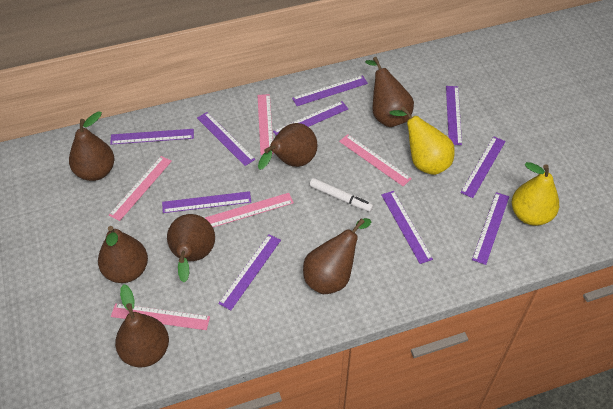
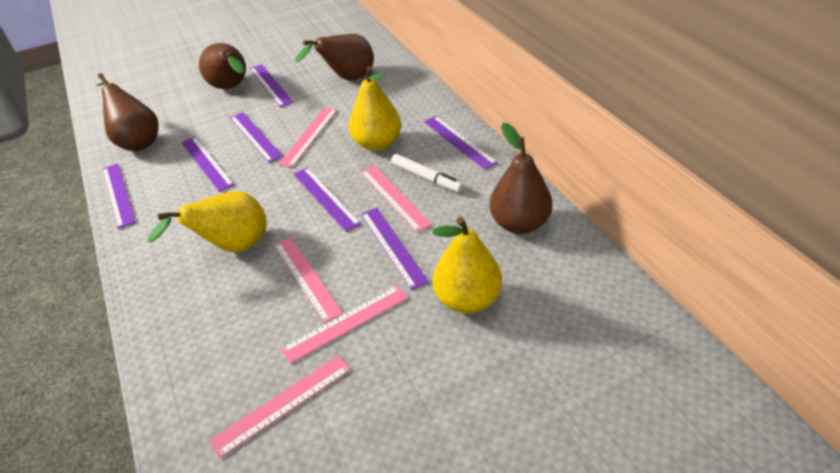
brown pear: 7 -> 4
purple ruler: 10 -> 7
yellow pear: 2 -> 3

